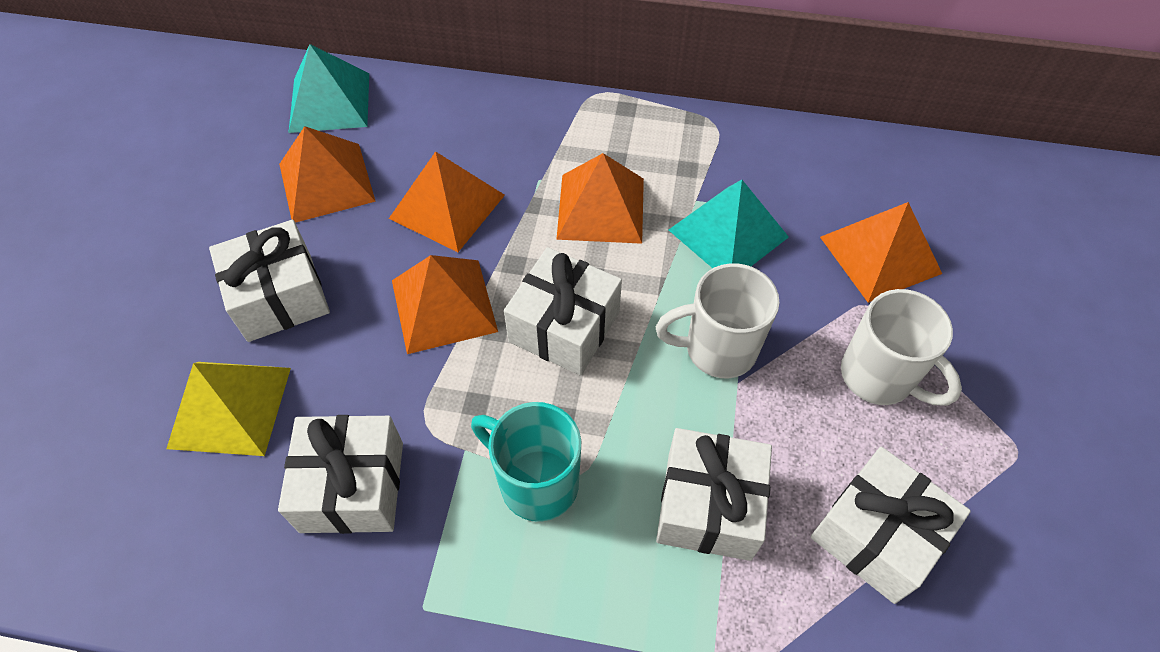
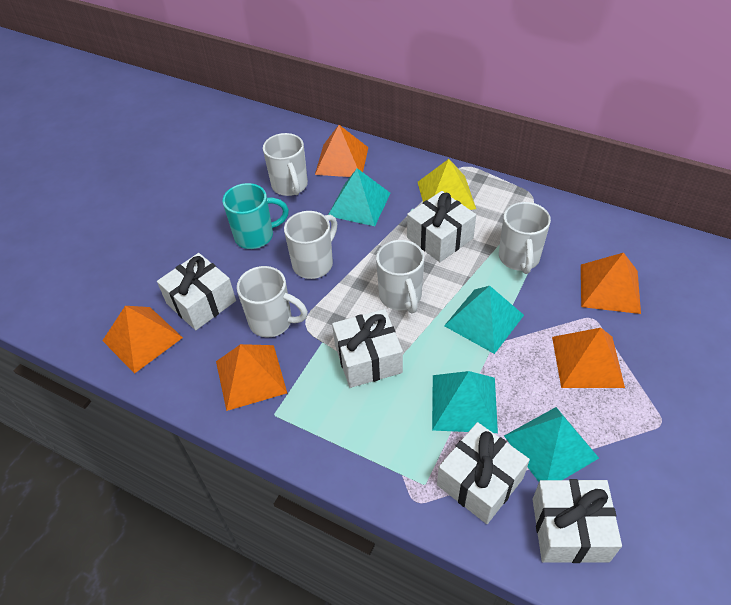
turquoise pyramid: 2 -> 4
white mug: 2 -> 5

